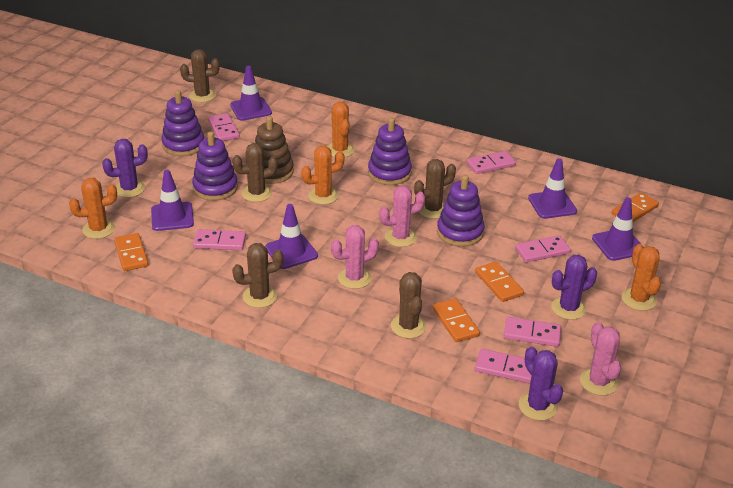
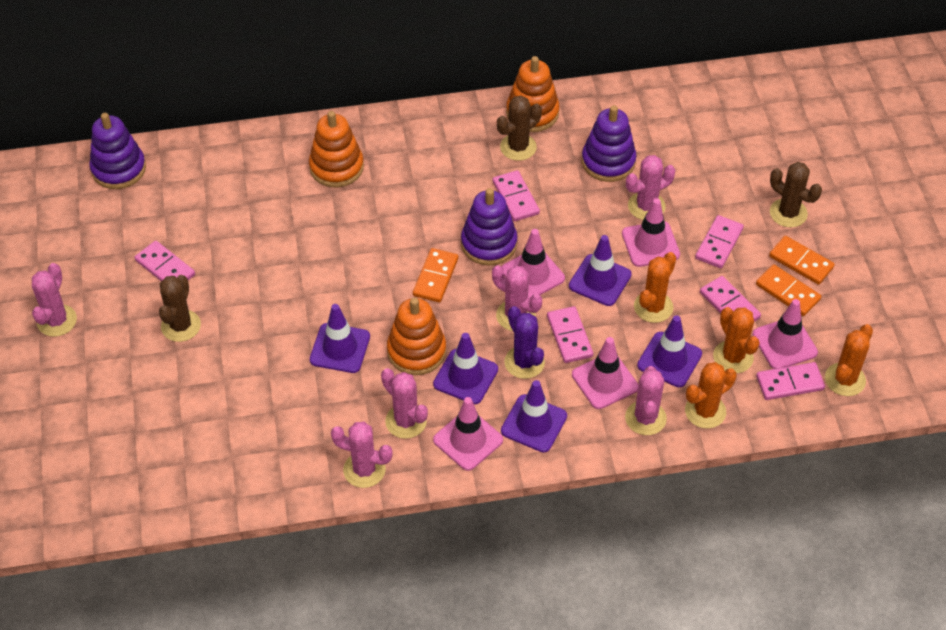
brown cactus: 5 -> 3
brown stacking toy: 1 -> 0
orange domino: 4 -> 3
orange stacking toy: 0 -> 3
pink cactus: 3 -> 6
pink traffic cone: 0 -> 5
purple cactus: 3 -> 1
purple stacking toy: 4 -> 3

